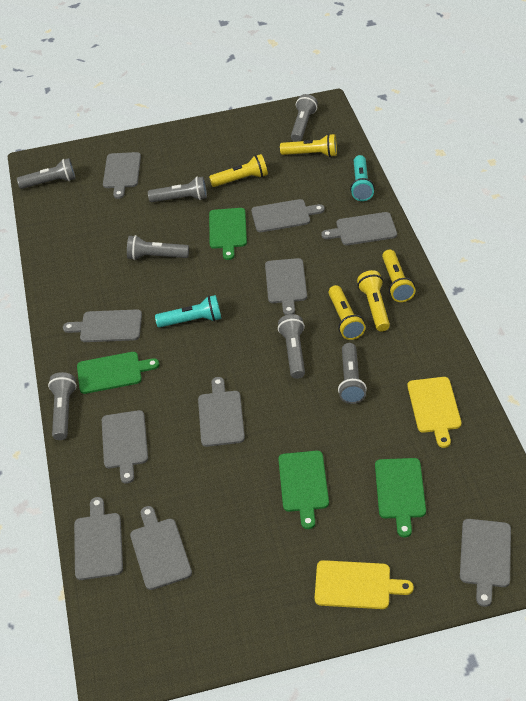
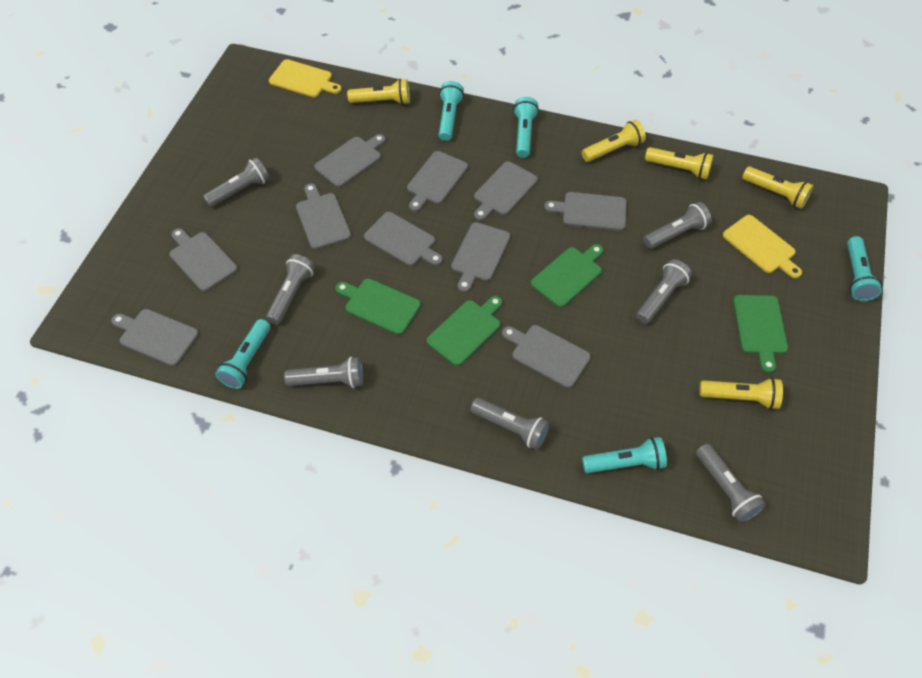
turquoise flashlight: 2 -> 5

